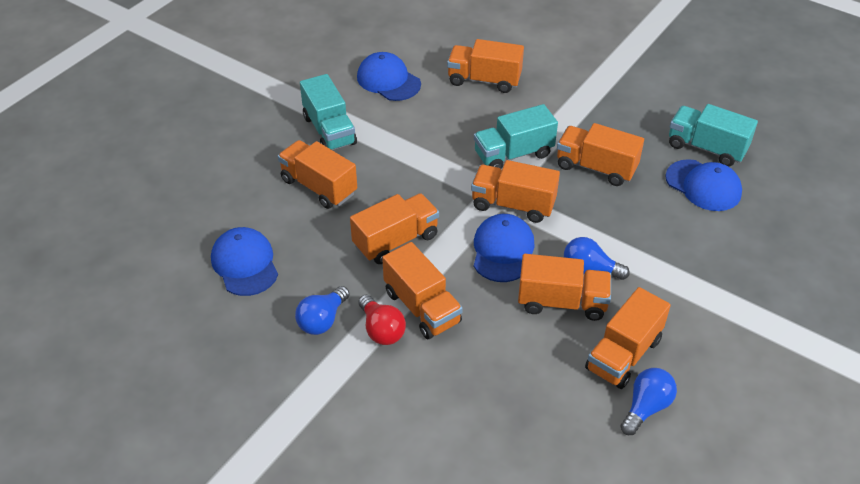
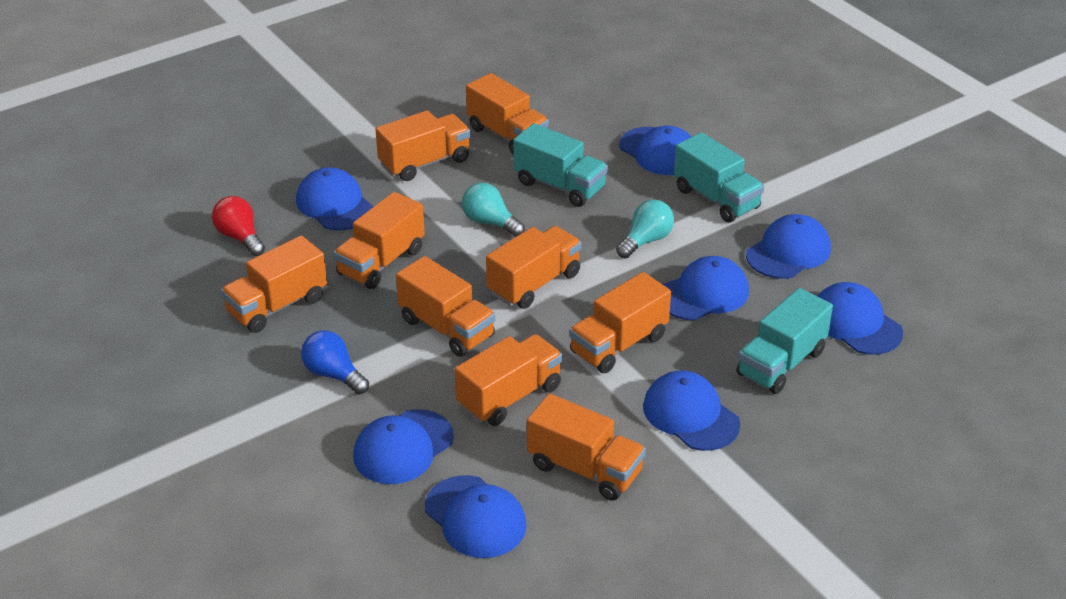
blue cap: 4 -> 8
blue light bulb: 3 -> 1
orange truck: 8 -> 9
turquoise light bulb: 0 -> 2

